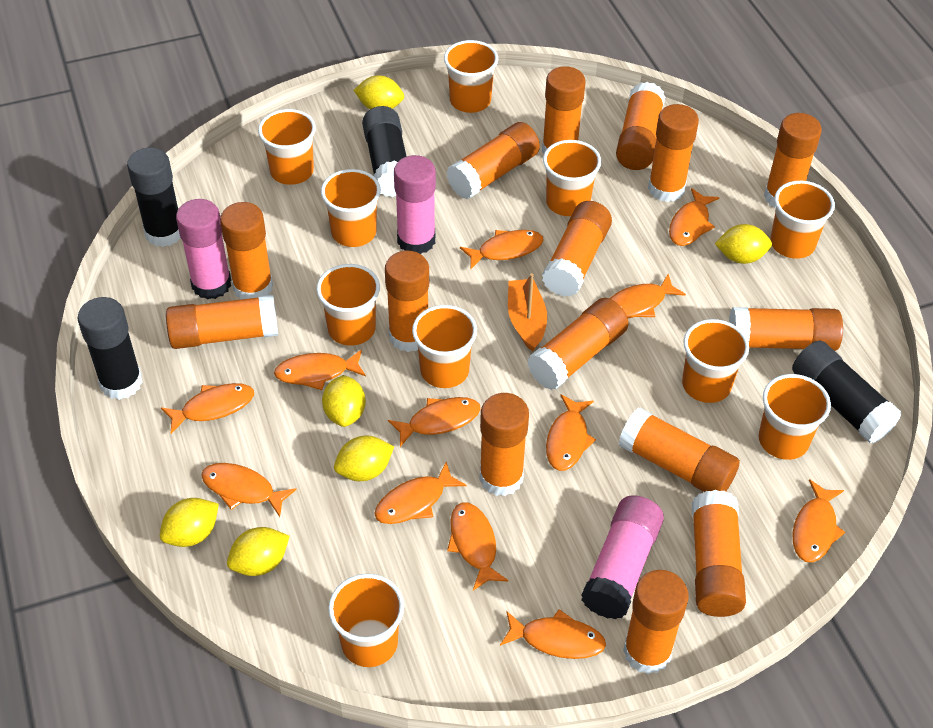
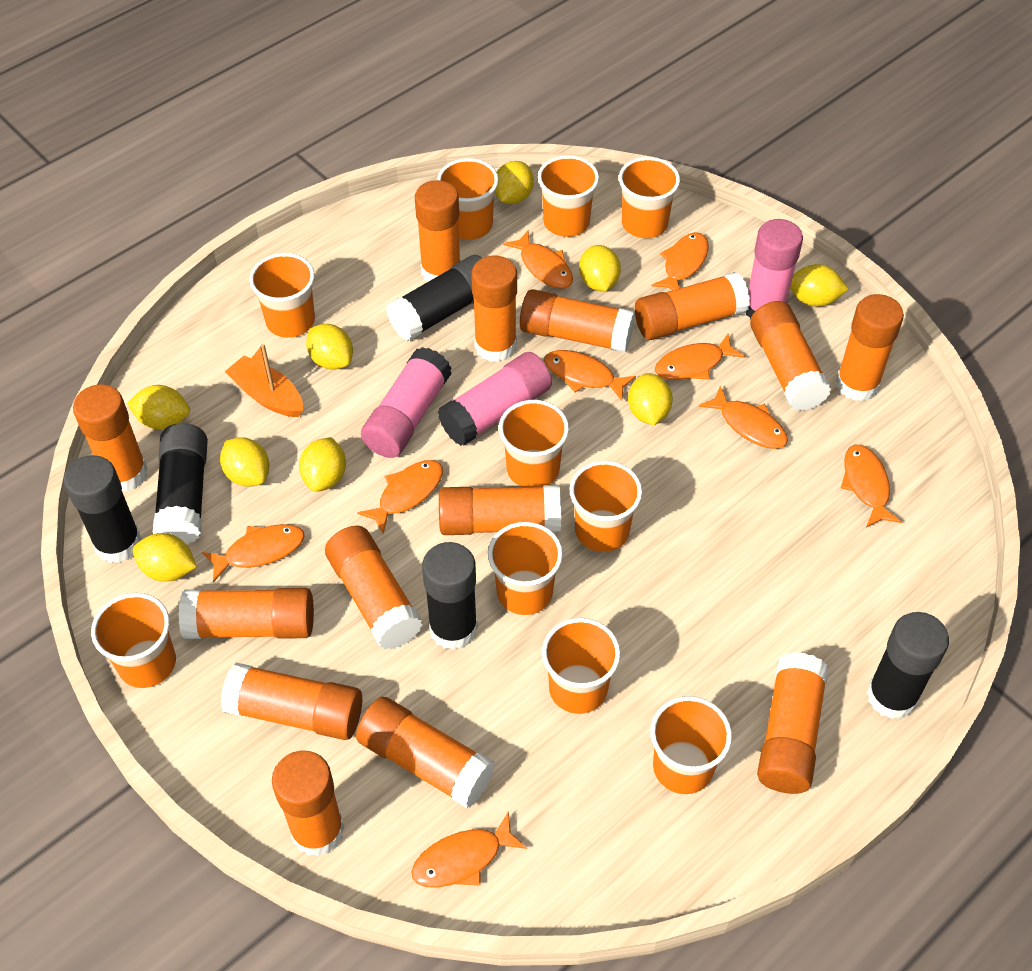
black glue stick: 4 -> 5
orange fish: 12 -> 9
orange glue stick: 15 -> 14
yellow lemon: 6 -> 9

